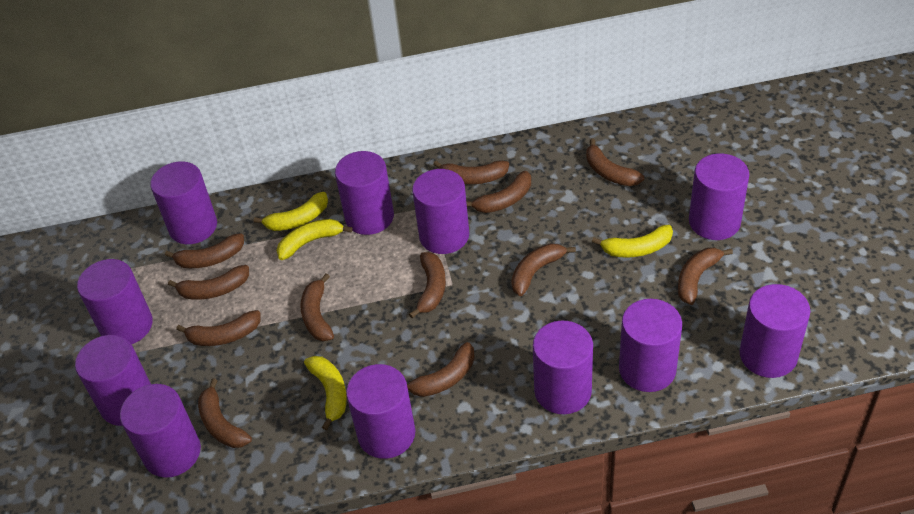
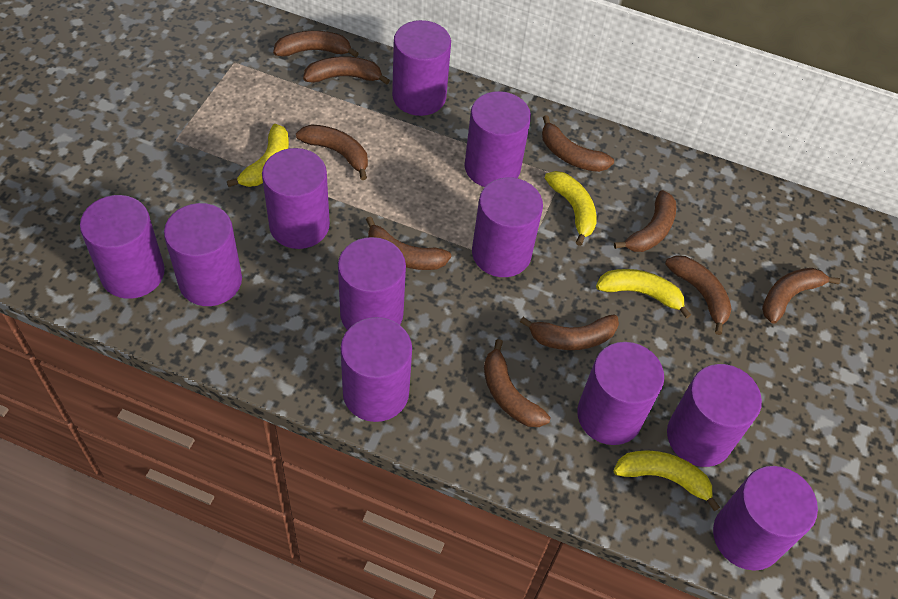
brown banana: 12 -> 10

